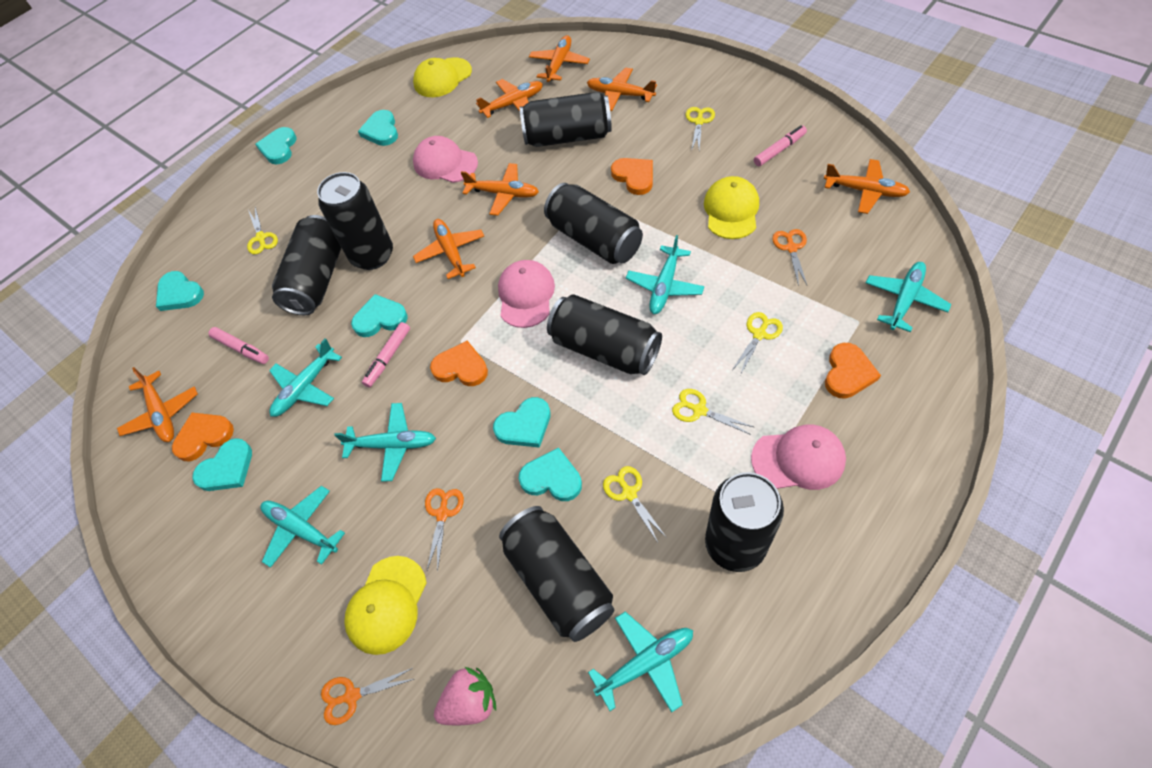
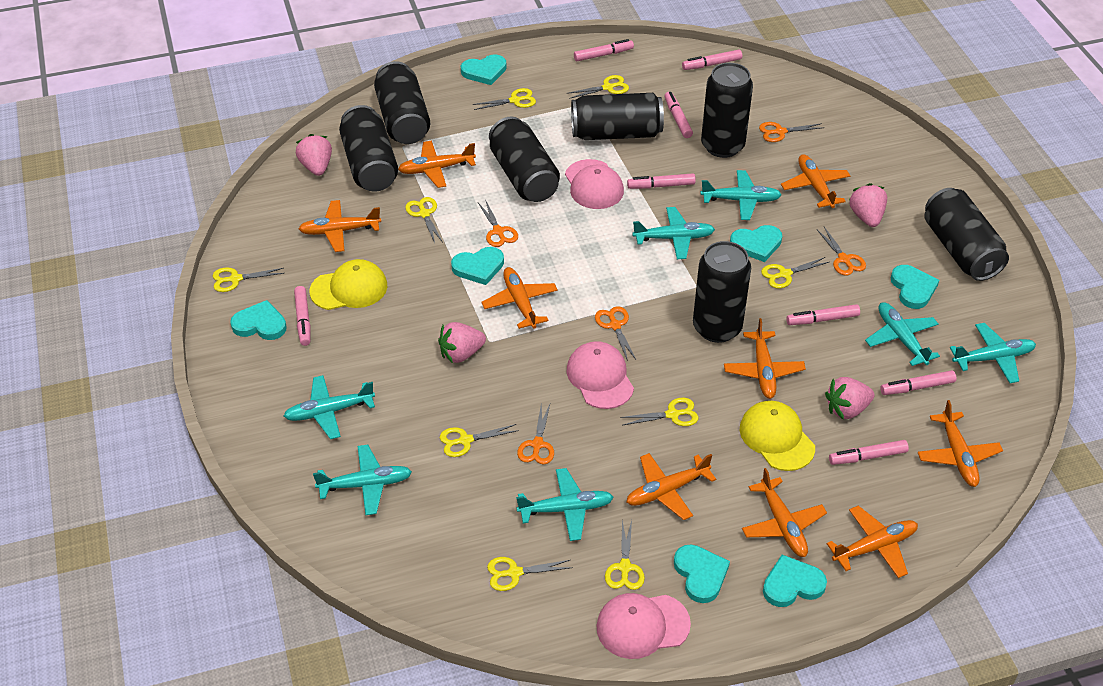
orange heart: 4 -> 0
orange plane: 7 -> 9
orange scissors: 3 -> 5
pink marker: 3 -> 8
pink strawberry: 1 -> 4
turquoise plane: 6 -> 7
yellow cap: 3 -> 2
yellow scissors: 5 -> 9

